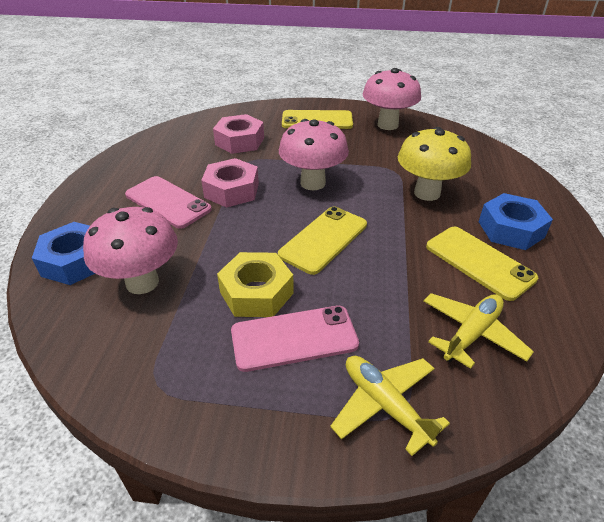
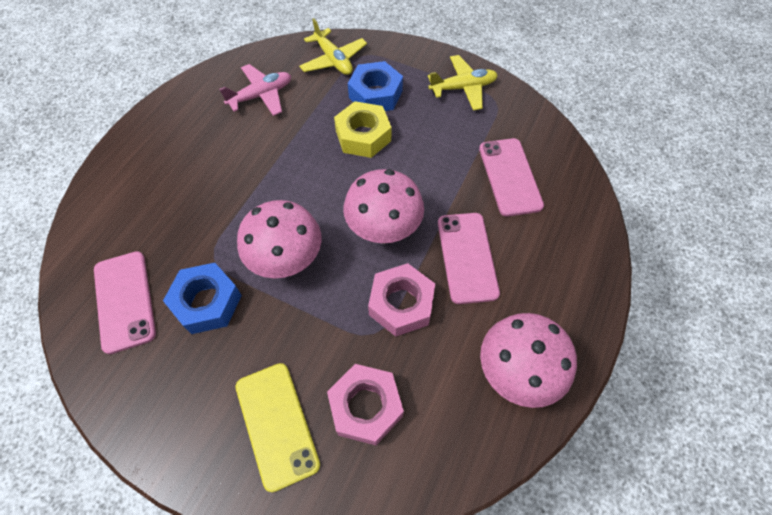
pink phone: 2 -> 3
pink plane: 0 -> 1
yellow mushroom: 1 -> 0
yellow phone: 3 -> 1

